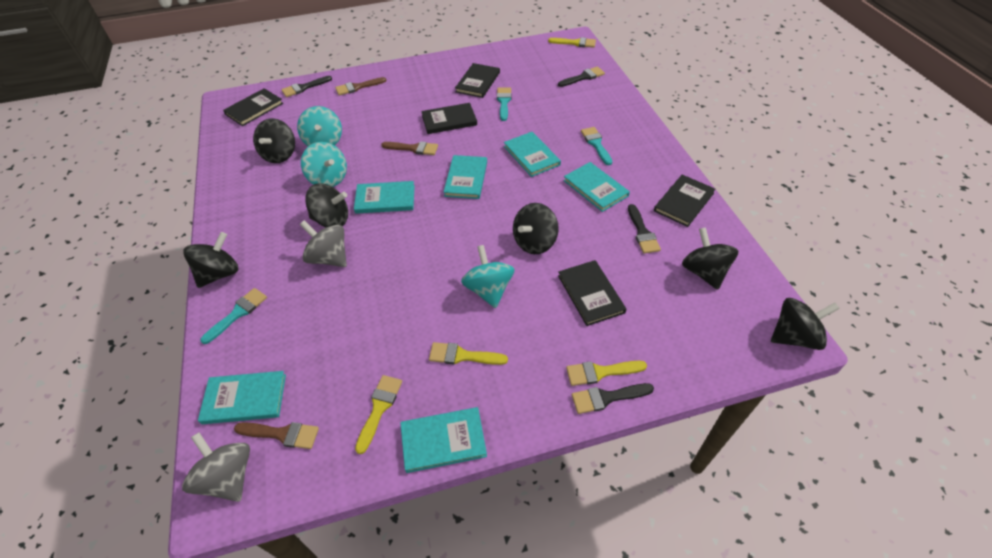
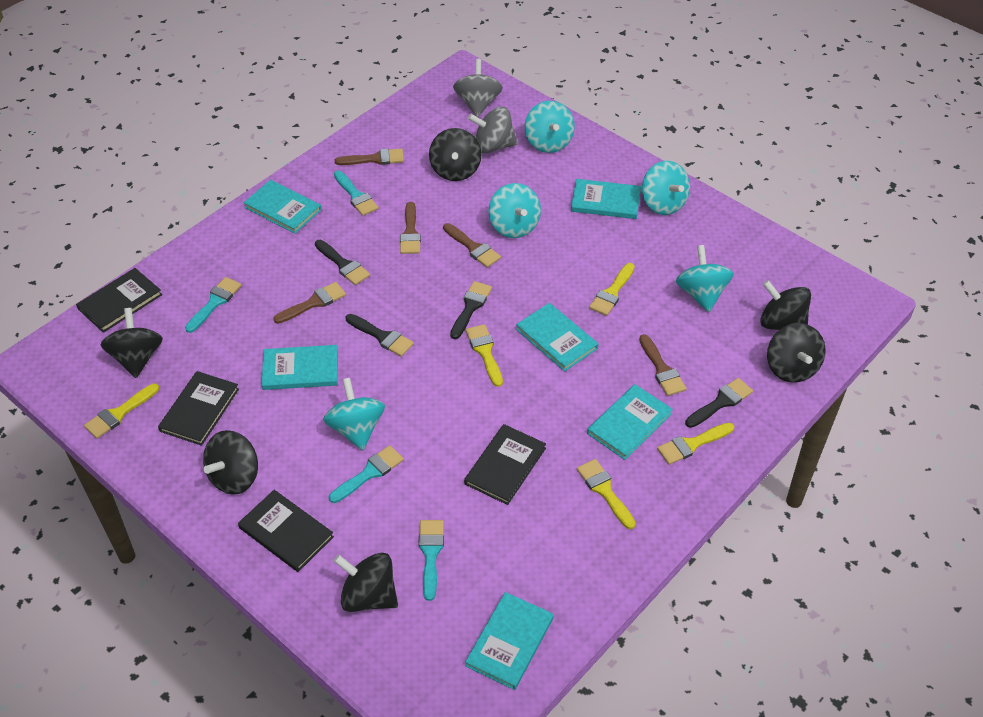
black book: 5 -> 4
brown brush: 3 -> 5
turquoise brush: 3 -> 4
turquoise spinning top: 3 -> 5
yellow brush: 4 -> 5

